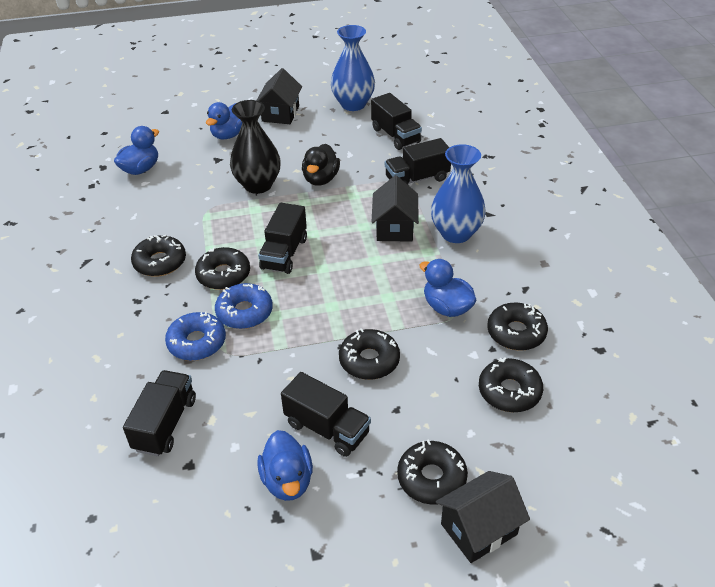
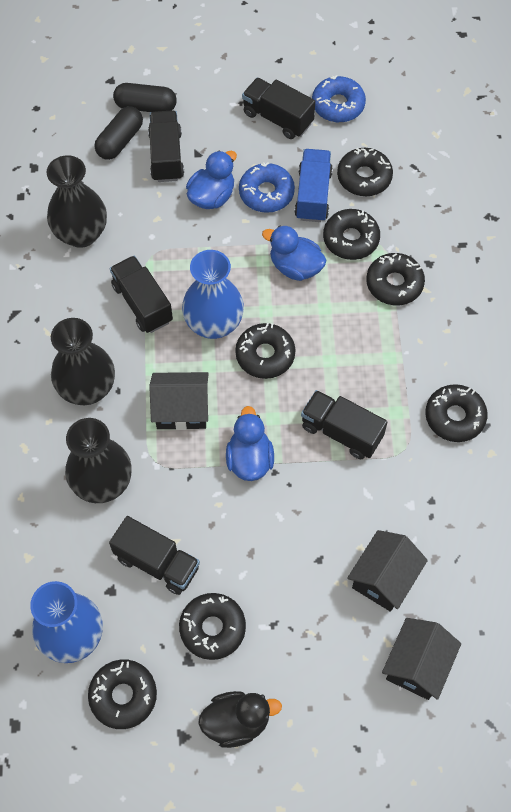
black capsule: 0 -> 2
black donut: 6 -> 7
black vase: 1 -> 3
blue duck: 4 -> 3
blue truck: 0 -> 1

